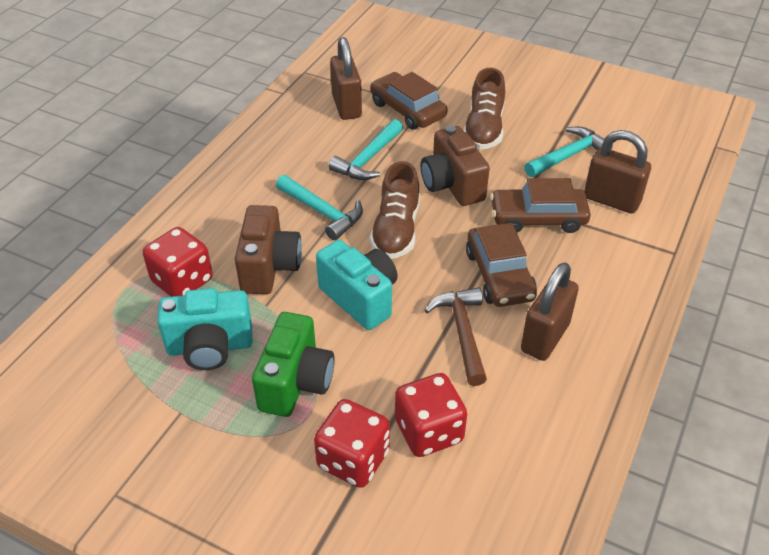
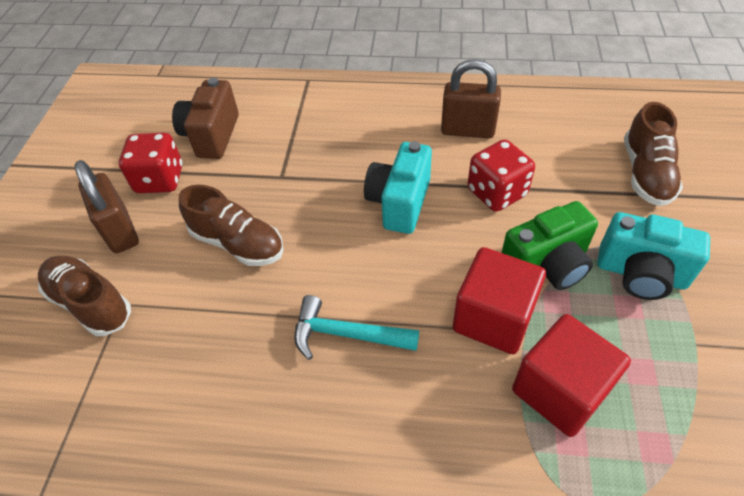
brown camera: 2 -> 1
brown car: 3 -> 0
brown hammer: 1 -> 0
brown padlock: 3 -> 2
brown shoe: 2 -> 3
red cube: 0 -> 2
red dice: 3 -> 2
turquoise hammer: 3 -> 1

